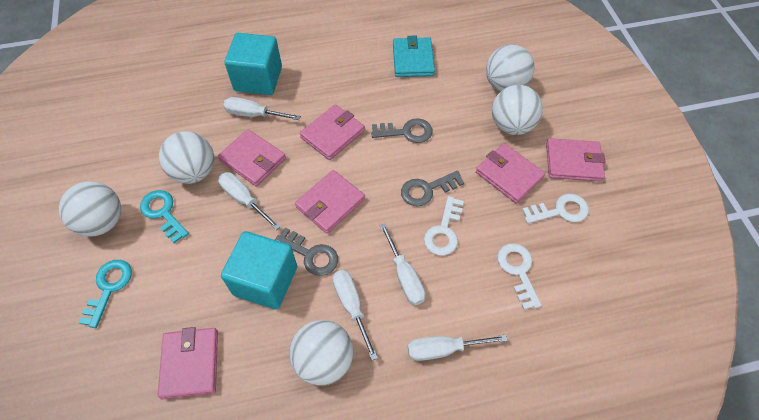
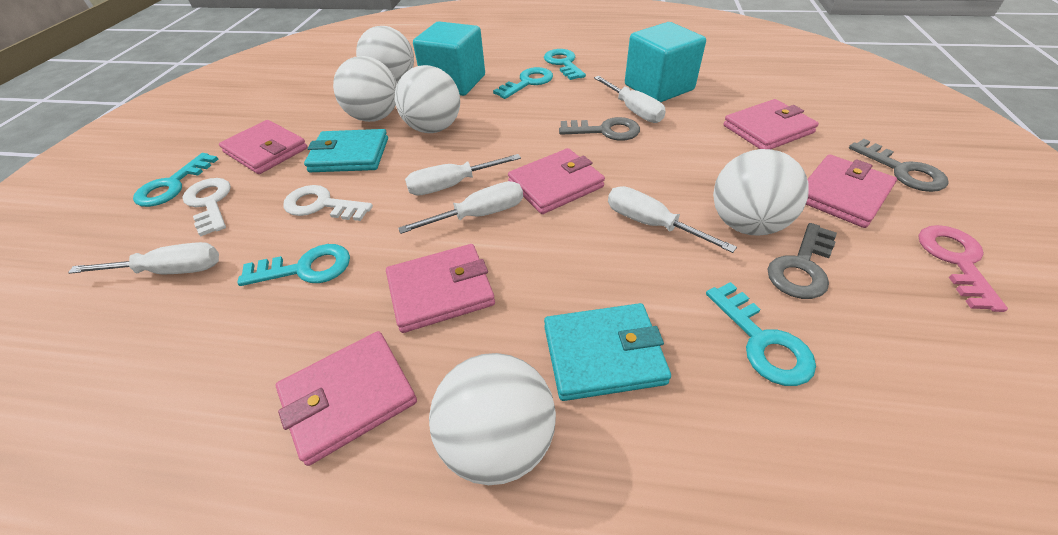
pink key: 0 -> 1
turquoise key: 2 -> 5
turquoise wallet: 1 -> 2
white key: 3 -> 2

